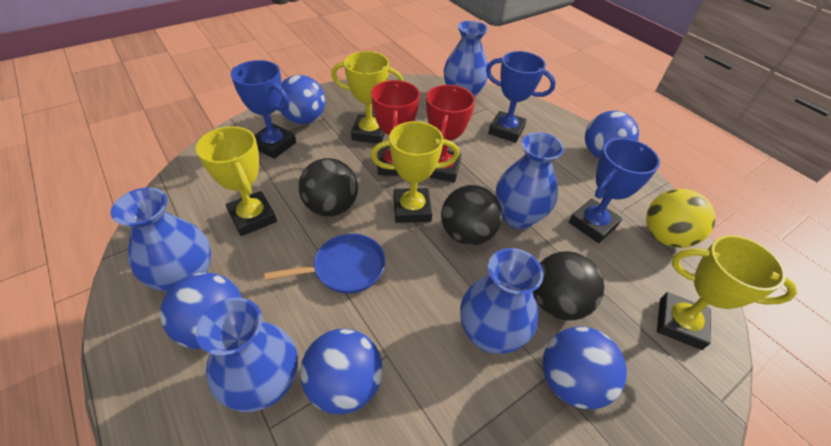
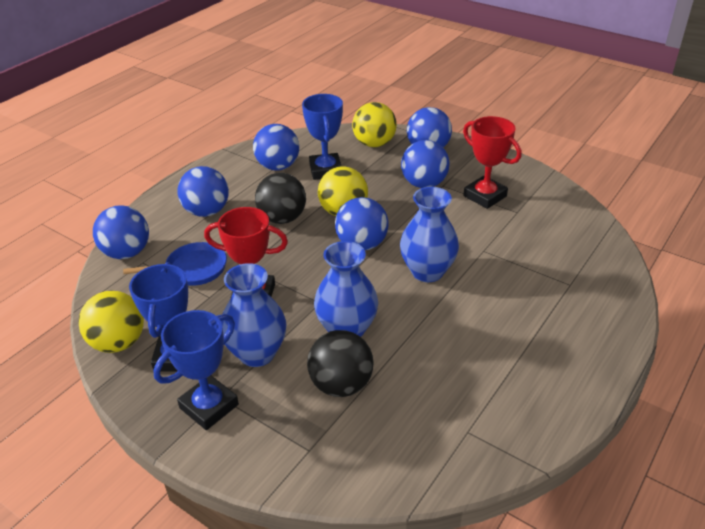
black ball: 3 -> 2
blue ball: 5 -> 6
blue vase: 5 -> 3
yellow ball: 1 -> 3
yellow trophy: 4 -> 0

